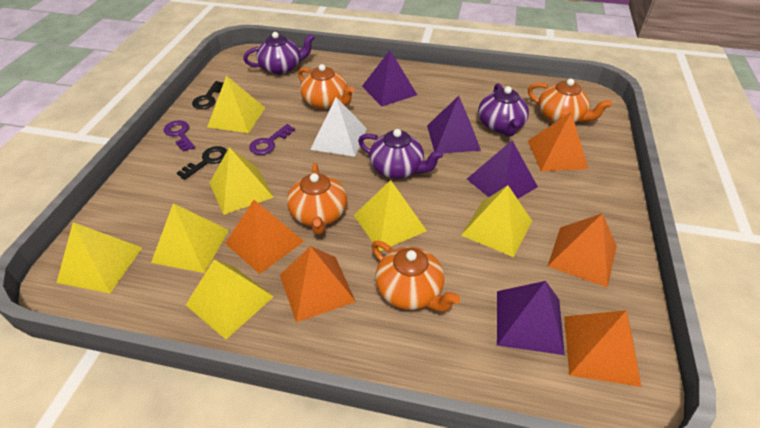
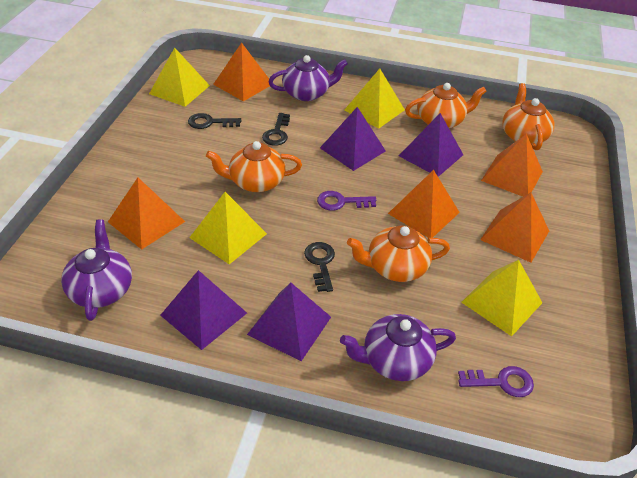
black key: 2 -> 3
white pyramid: 1 -> 0
yellow pyramid: 7 -> 4

